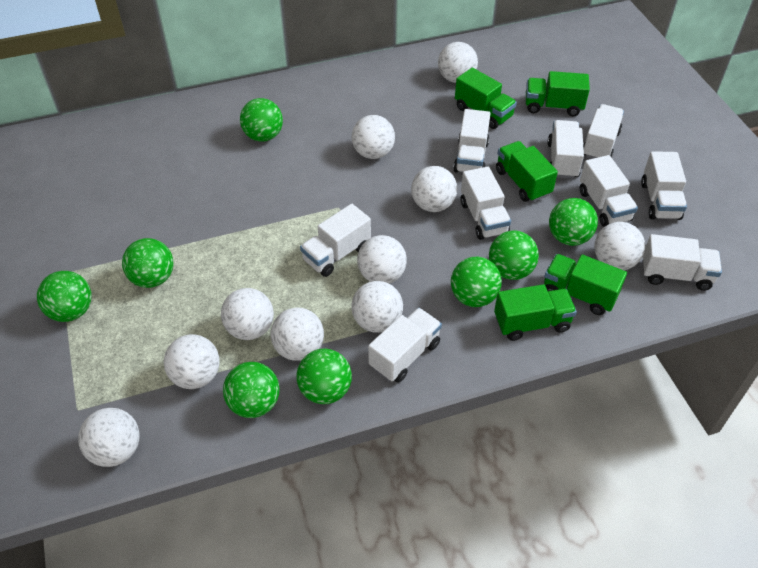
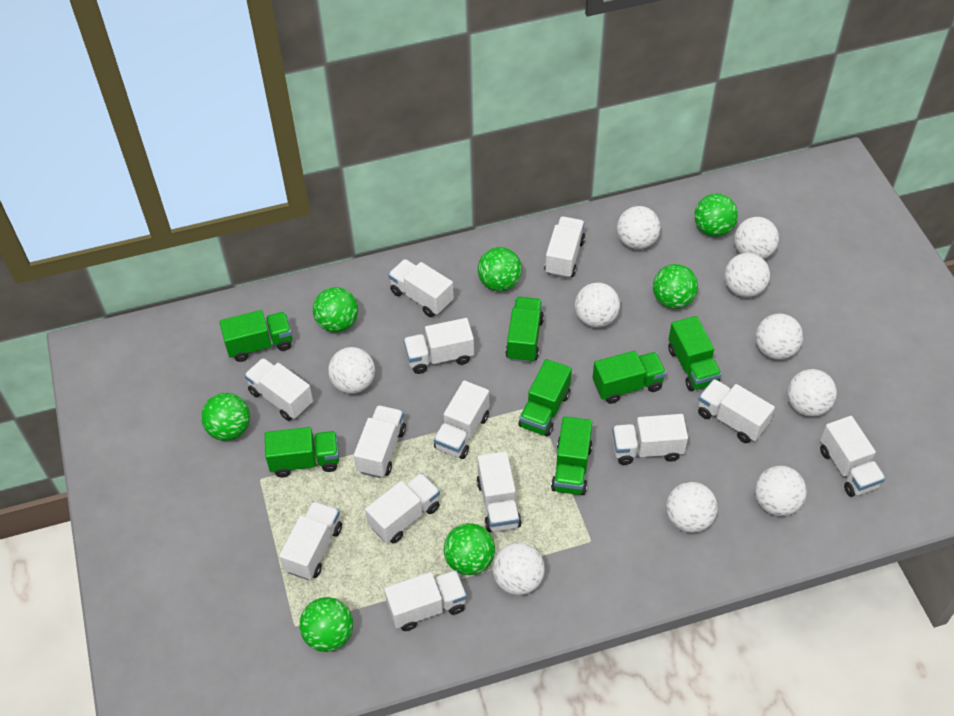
green ball: 8 -> 7
green truck: 5 -> 7
white truck: 9 -> 13

